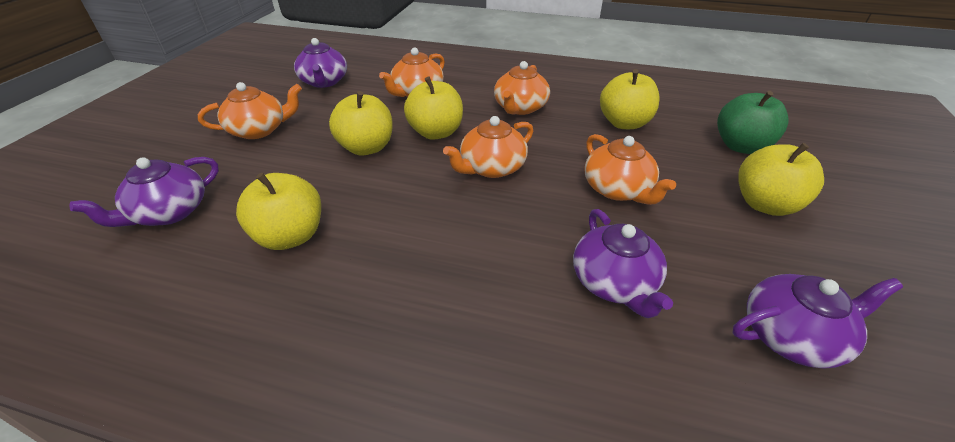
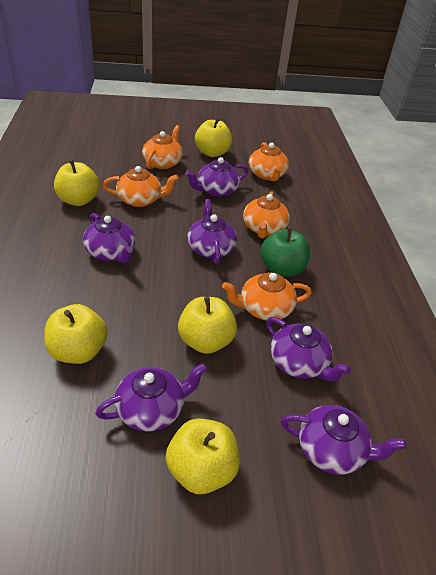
purple teapot: 4 -> 6

